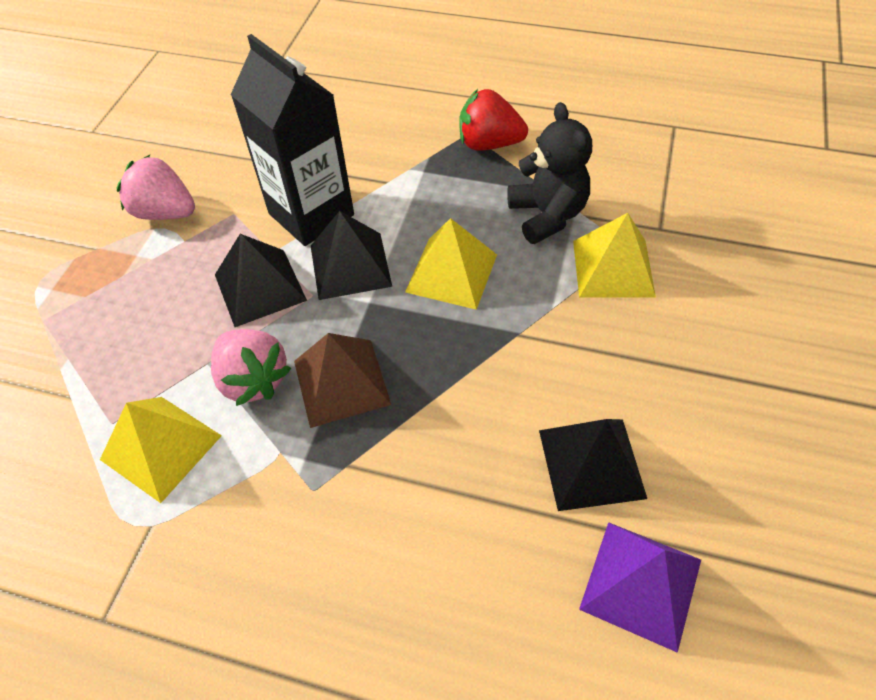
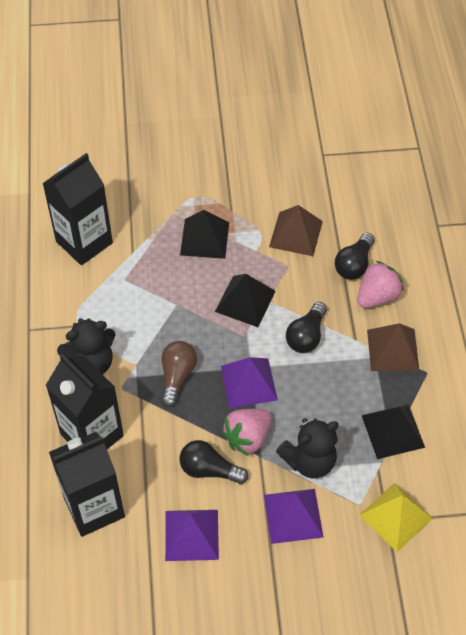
black carton: 1 -> 3
black light bulb: 0 -> 3
black teddy bear: 1 -> 2
brown light bulb: 0 -> 1
brown pyramid: 1 -> 2
purple pyramid: 1 -> 3
red strawberry: 1 -> 0
yellow pyramid: 3 -> 1

